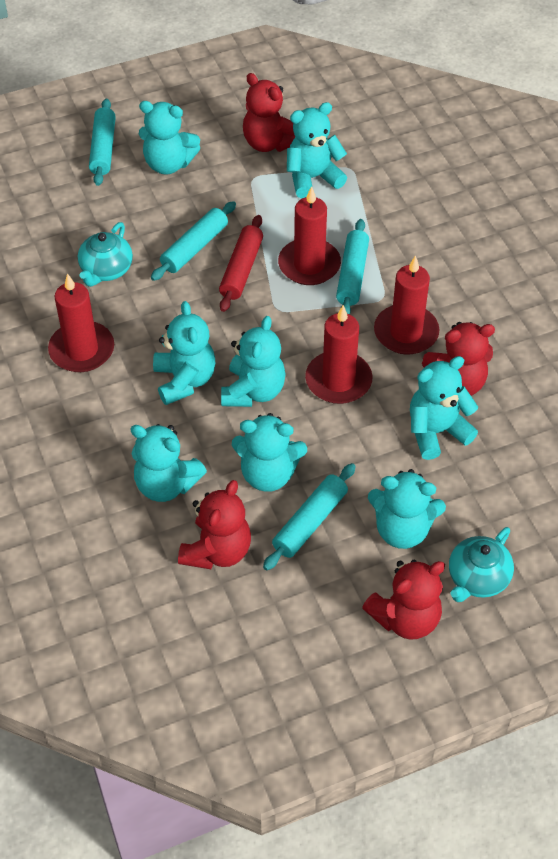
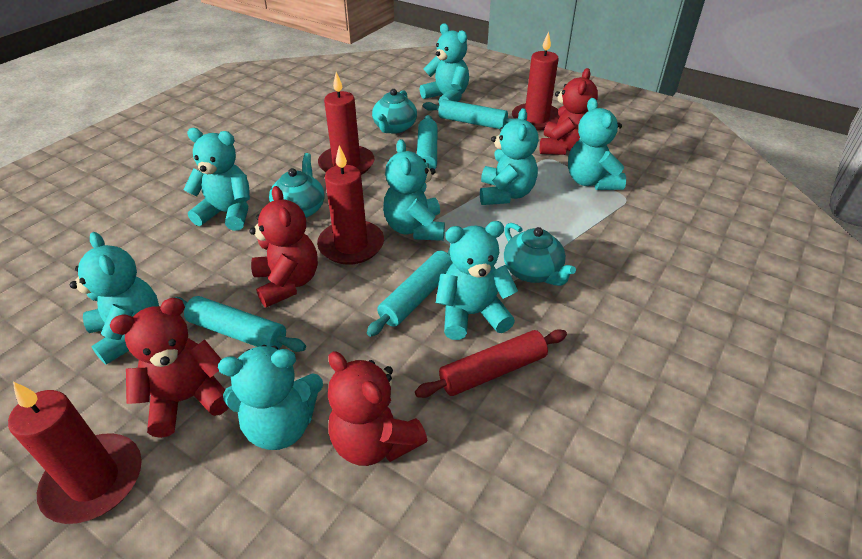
turquoise teapot: 2 -> 3

